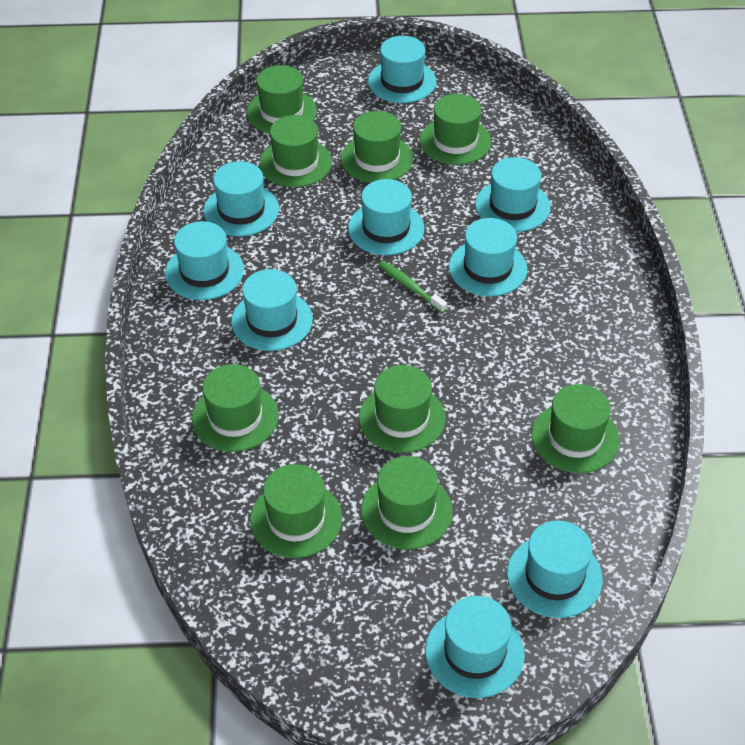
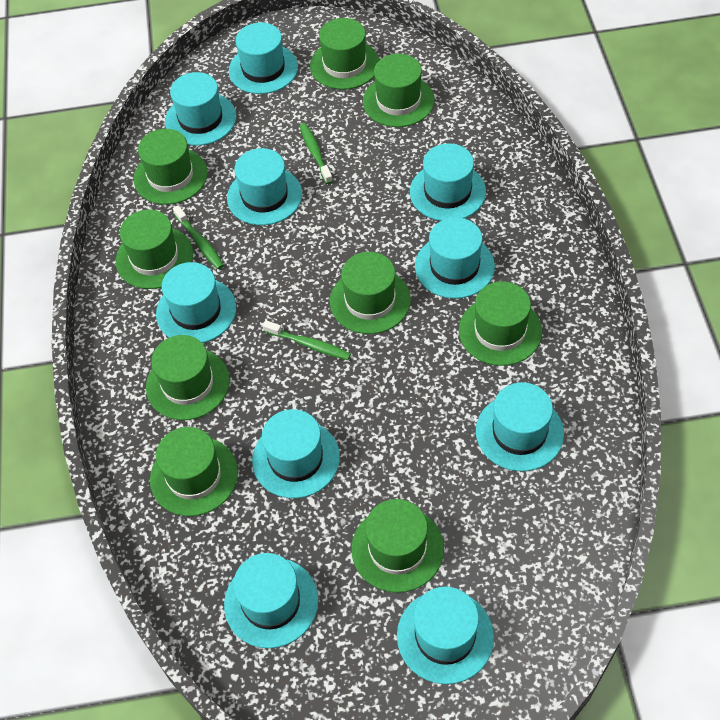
green toothbrush: 1 -> 3
turquoise hat: 9 -> 10

